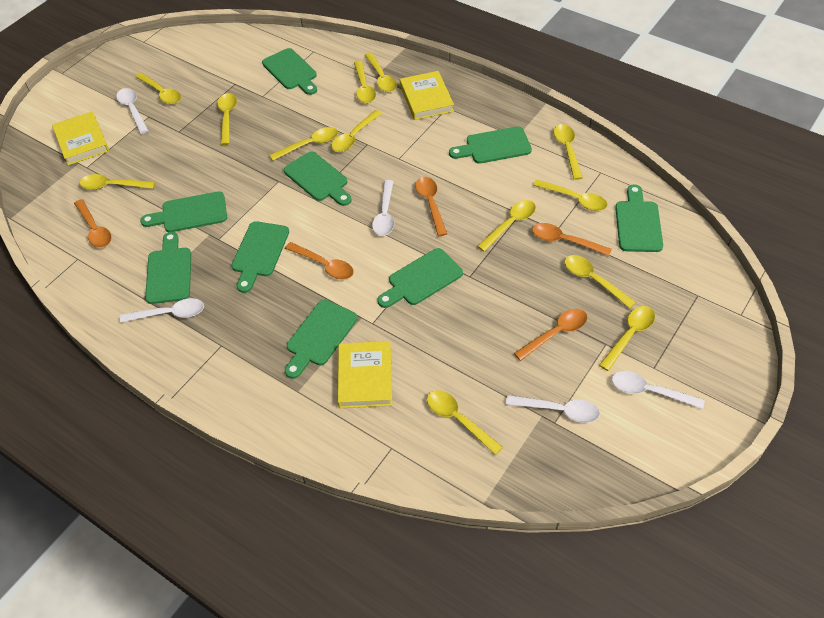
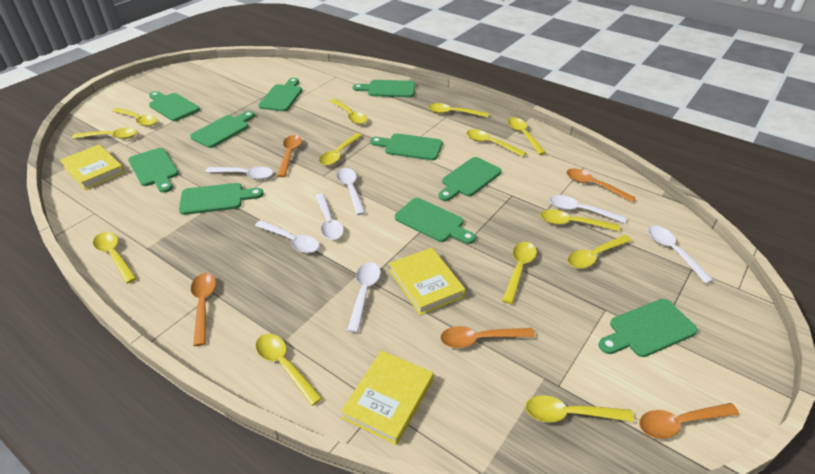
green cutting board: 9 -> 10
white spoon: 5 -> 7

